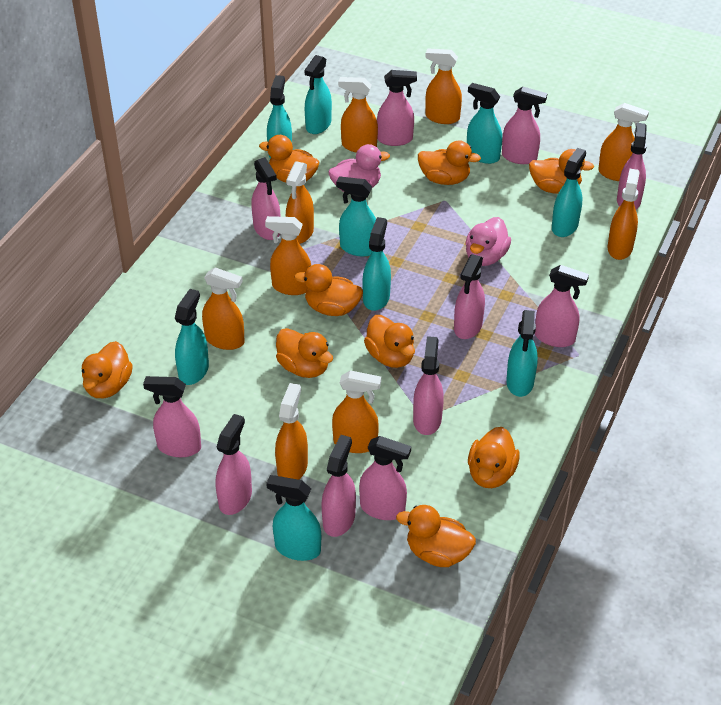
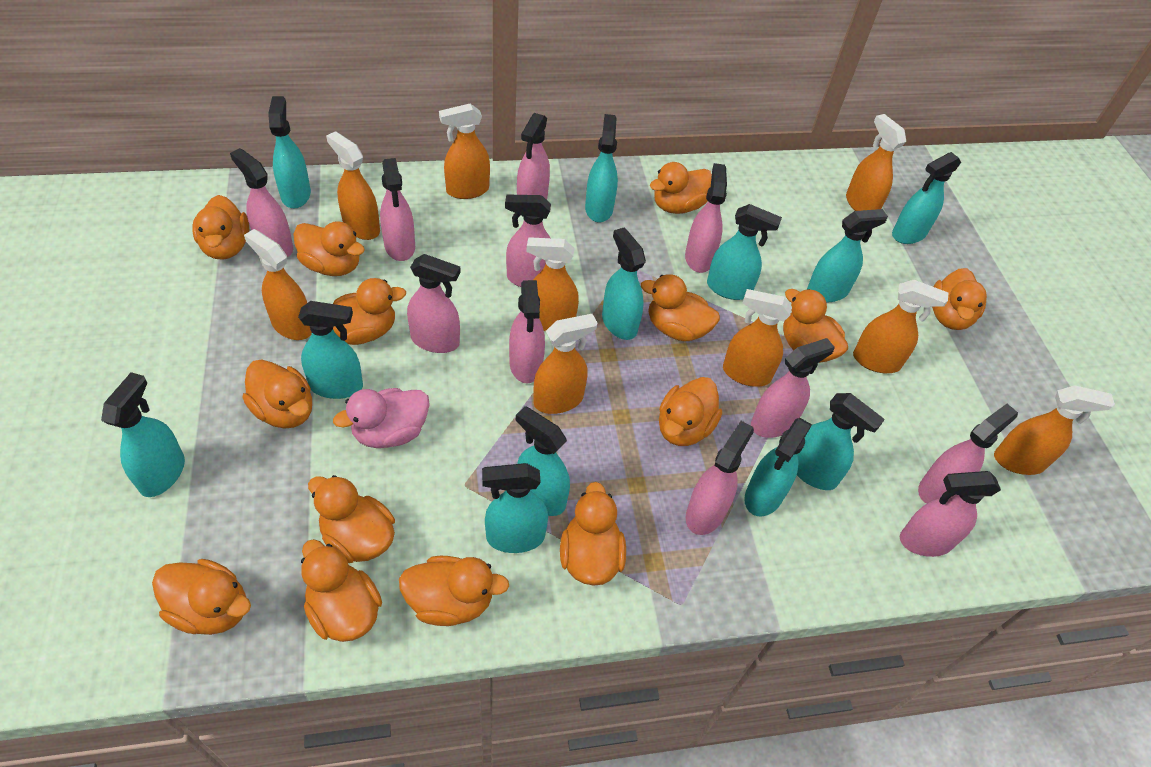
orange duck: 9 -> 14
pink duck: 2 -> 1
turquoise spray bottle: 9 -> 12

